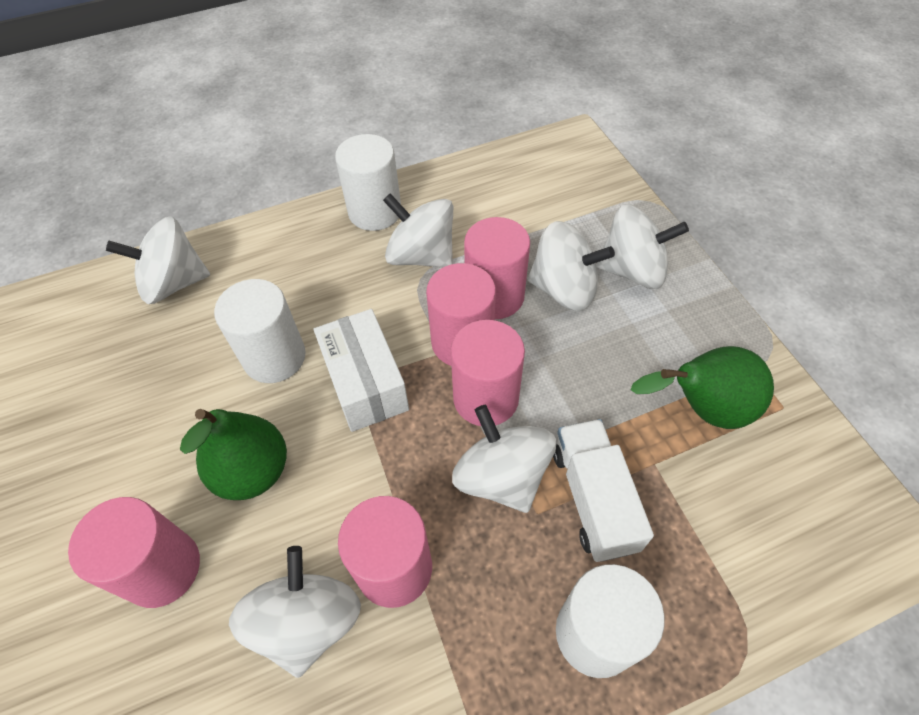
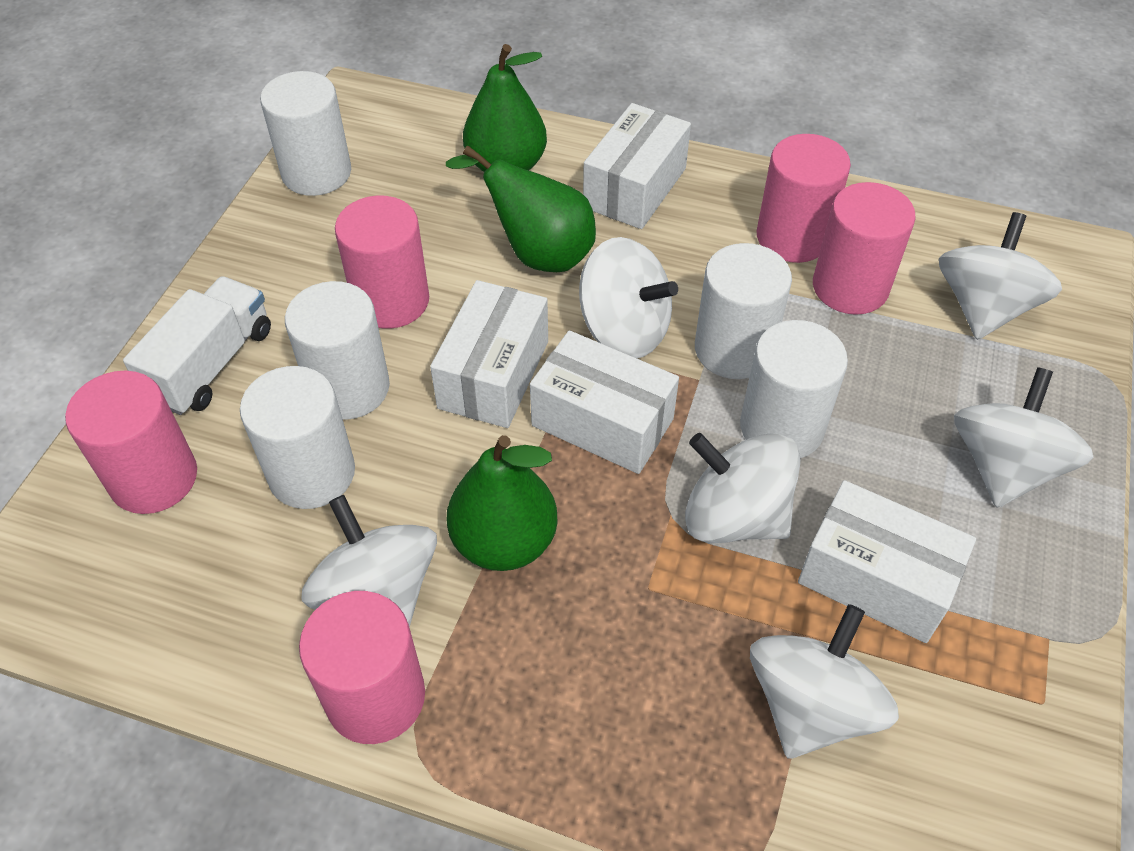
green pear: 2 -> 3
white box: 1 -> 4
white cylinder: 3 -> 5

